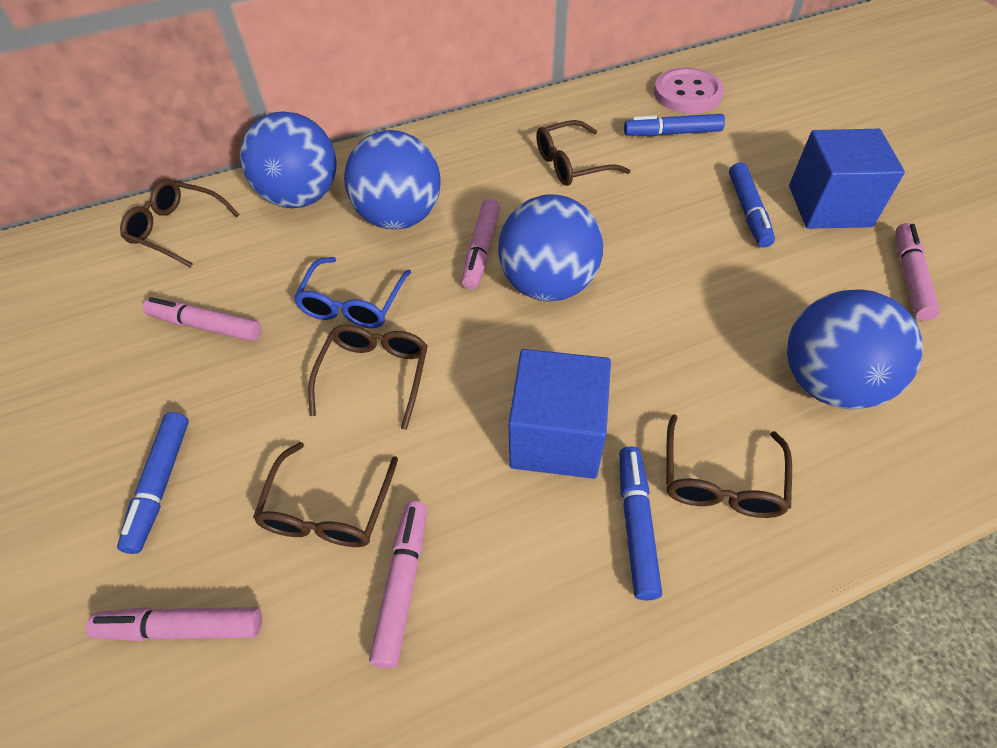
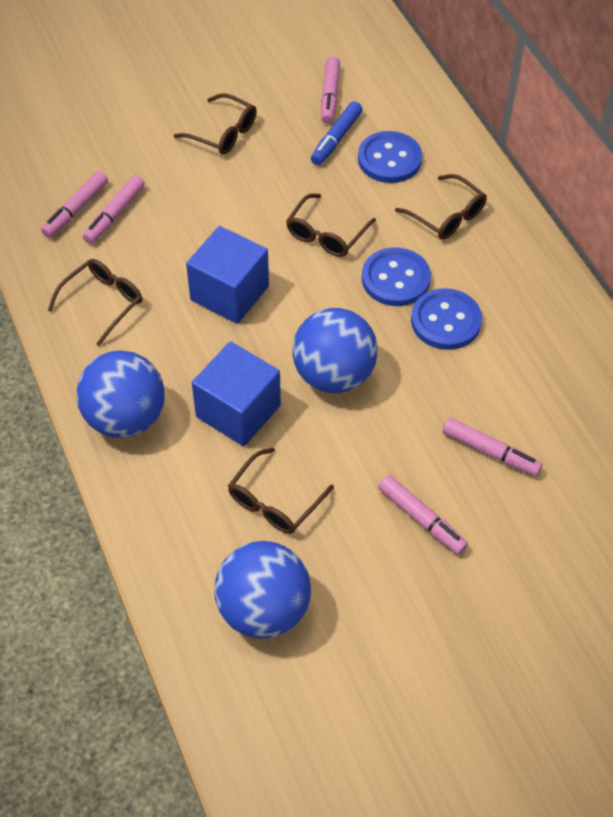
blue ball: 4 -> 3
blue button: 0 -> 3
blue glasses: 1 -> 0
blue marker: 4 -> 1
pink button: 1 -> 0

